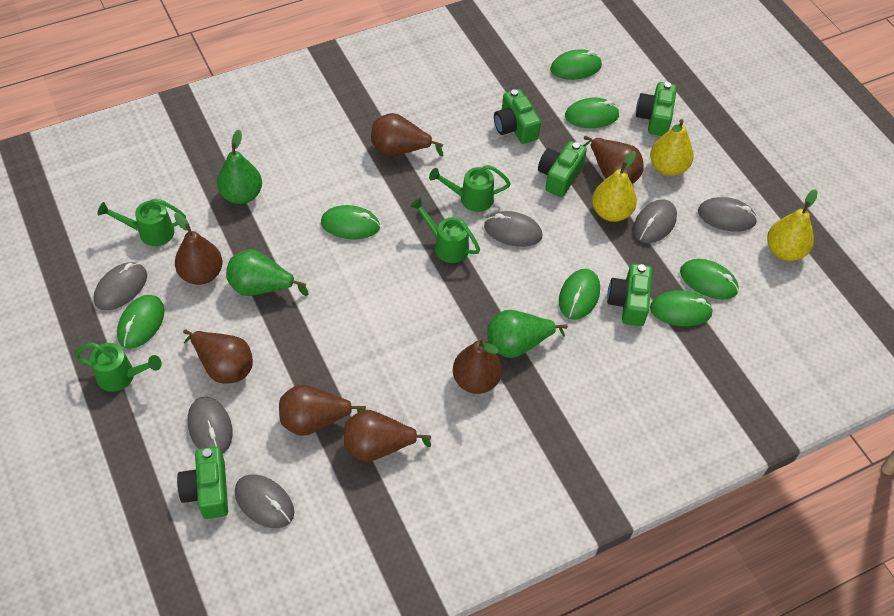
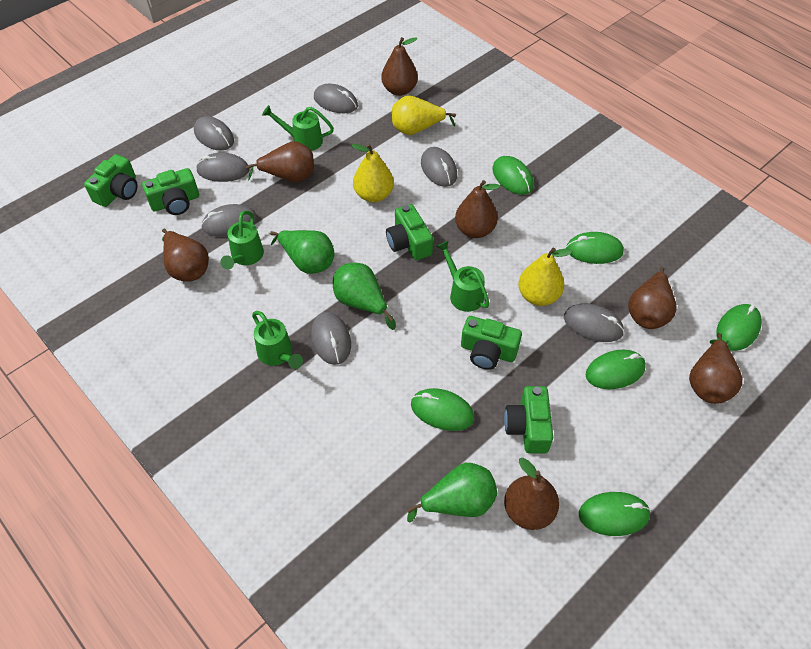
green mouse: 7 -> 6
grey mouse: 6 -> 7

